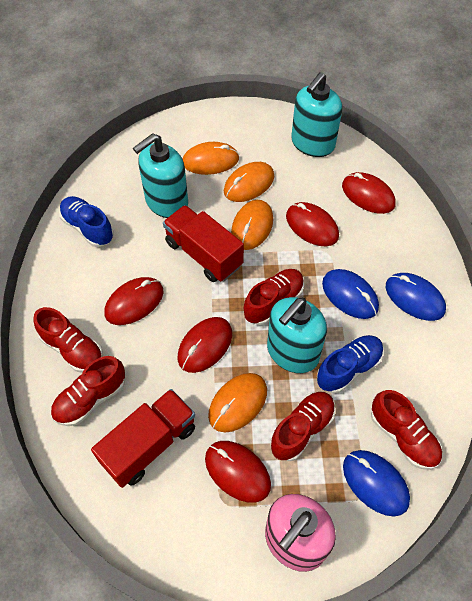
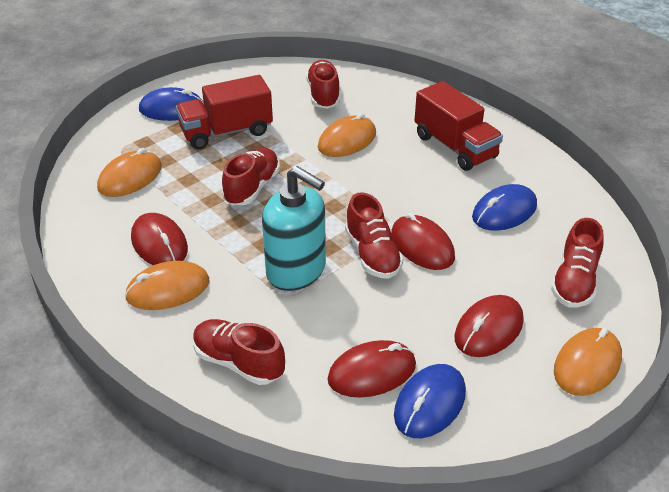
blue shoe: 2 -> 0
pink soap dispenser: 1 -> 0
red mouse: 5 -> 4
turquoise soap dispenser: 3 -> 1

